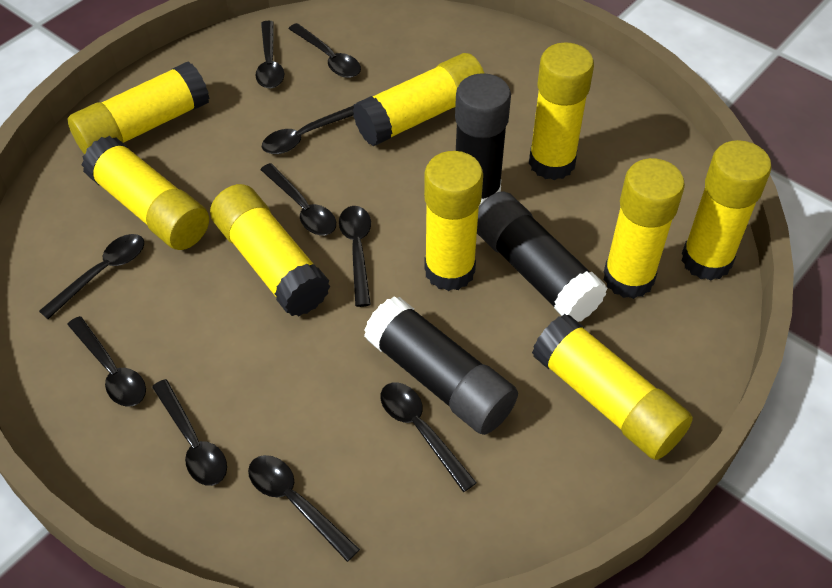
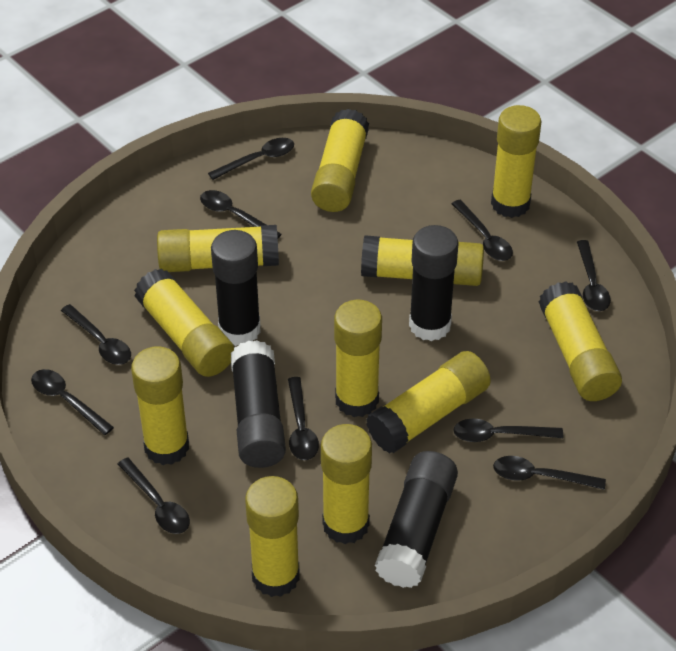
black glue stick: 3 -> 4
yellow glue stick: 9 -> 11

